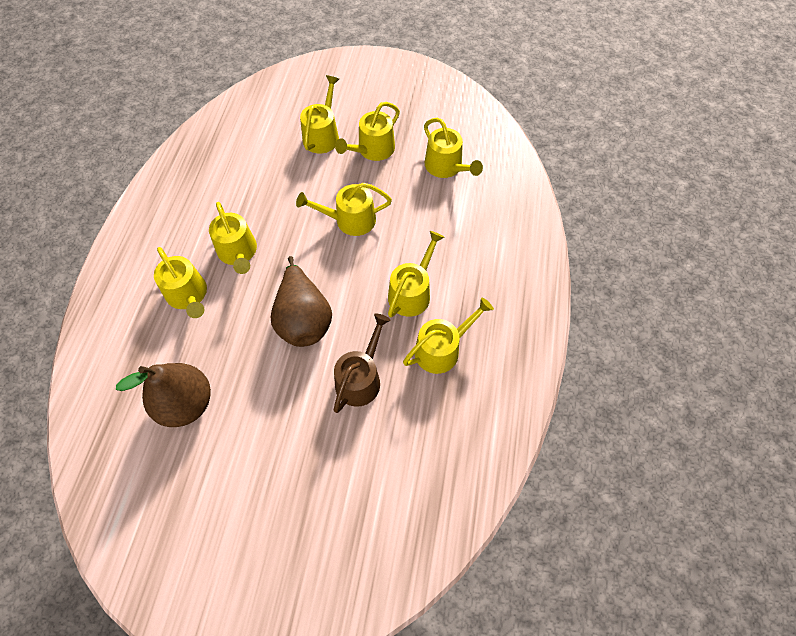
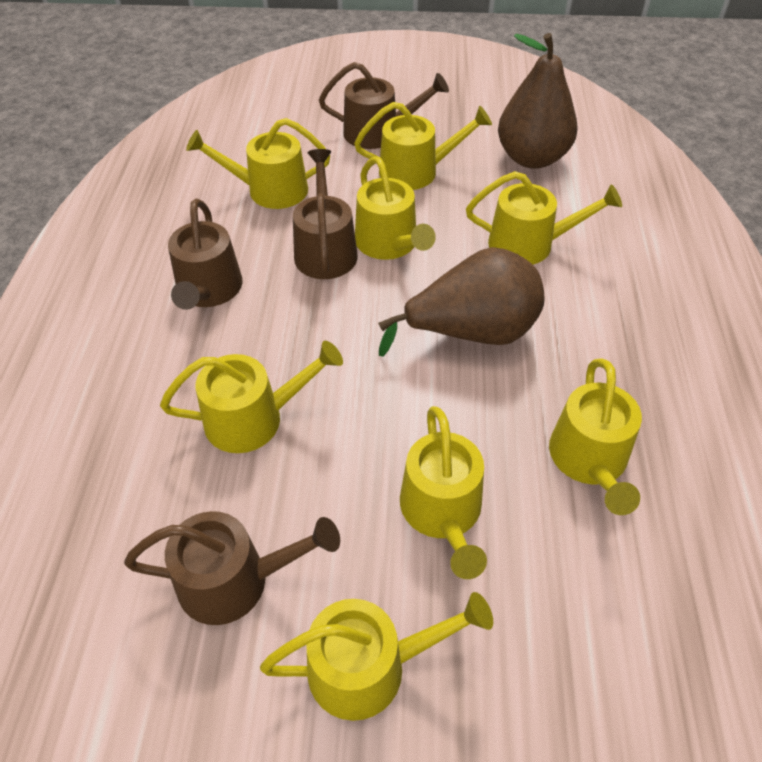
brown watering can: 1 -> 4

